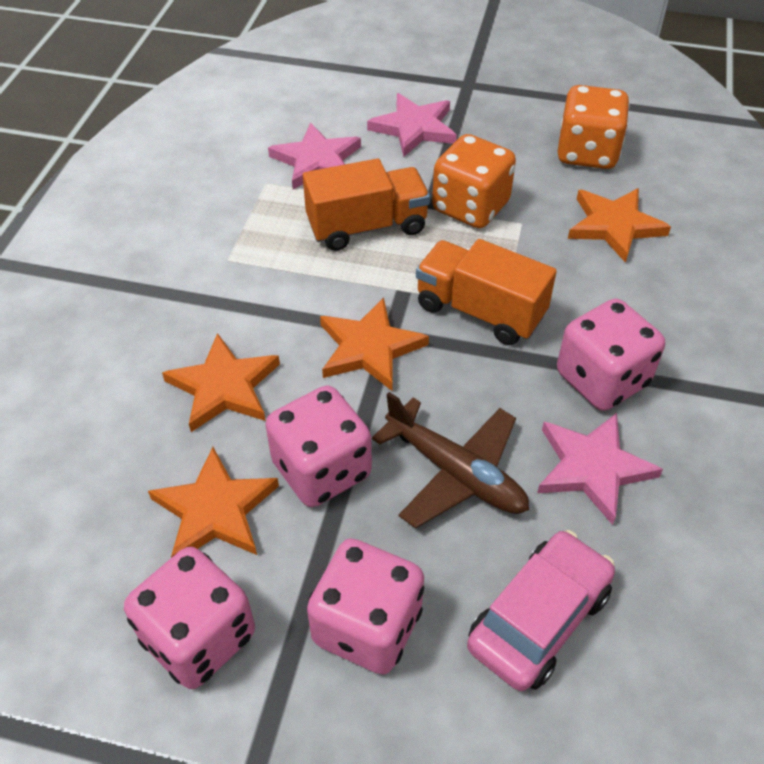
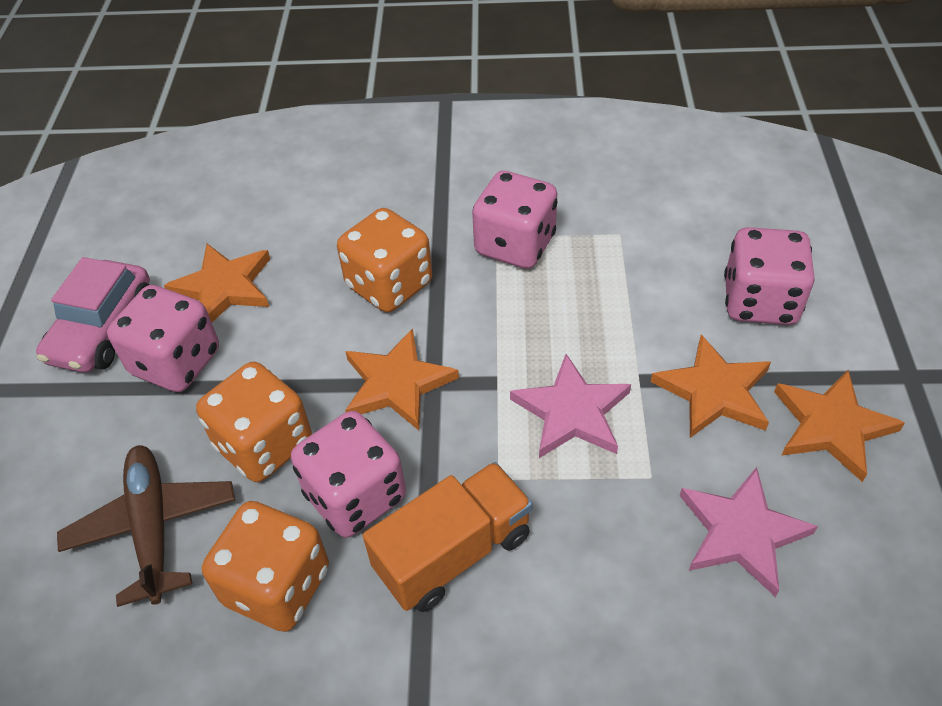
orange dice: 2 -> 3
orange truck: 2 -> 1
pink star: 3 -> 2

